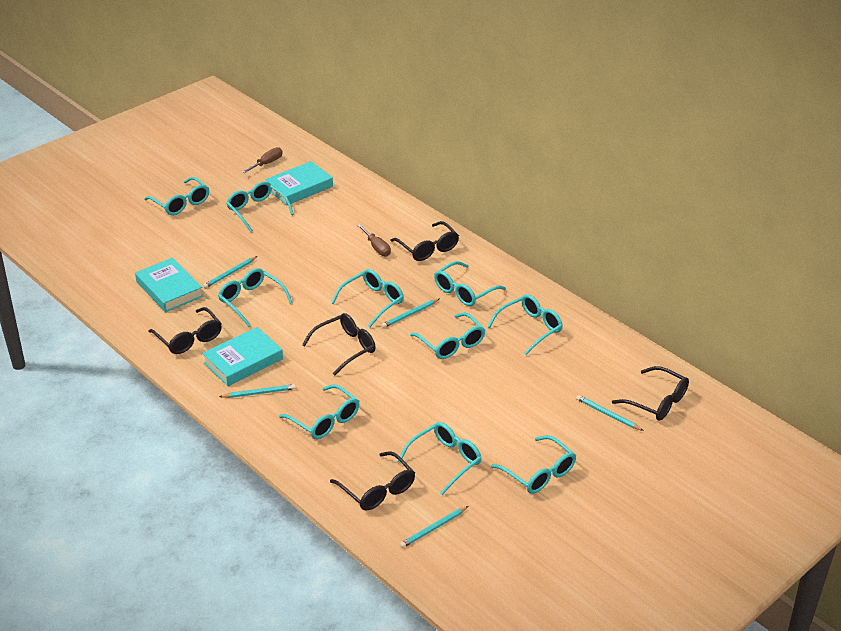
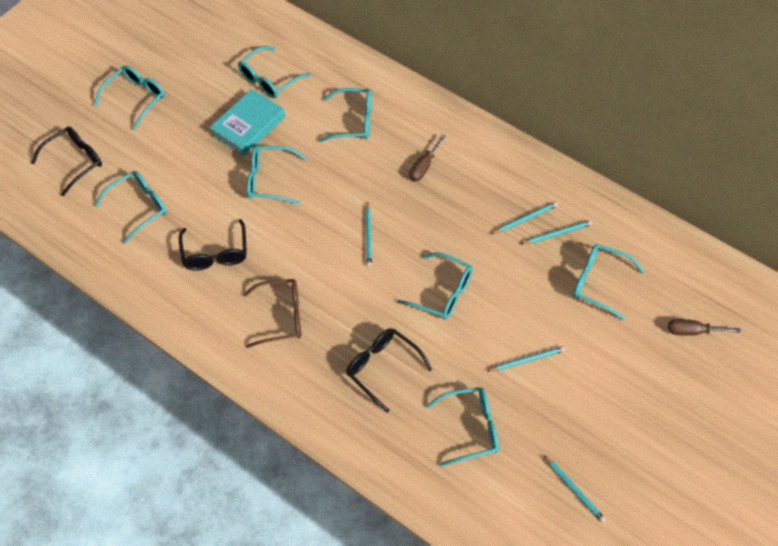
black glasses: 5 -> 3
brown glasses: 0 -> 1
turquoise book: 3 -> 1
turquoise glasses: 10 -> 8

